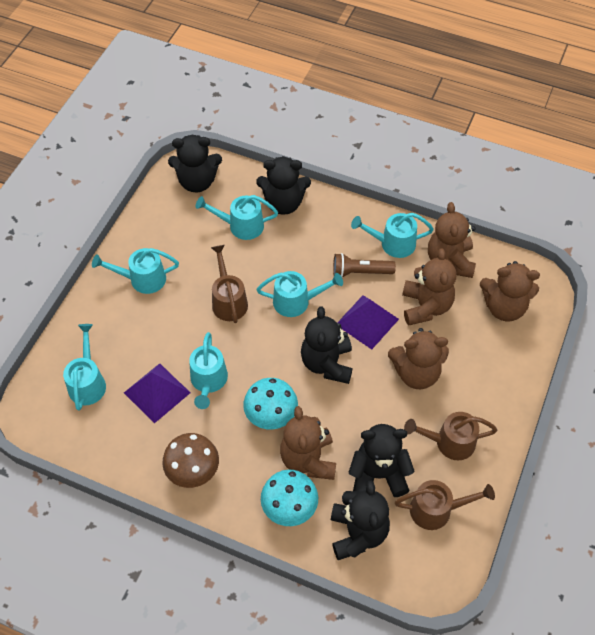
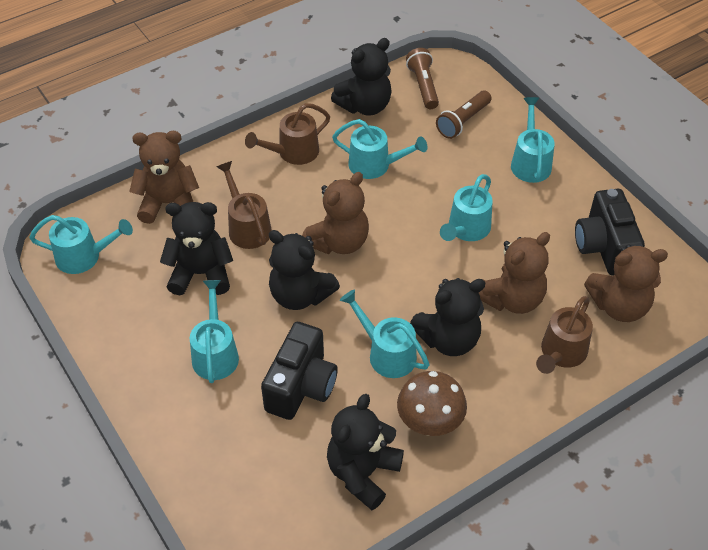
black camera: 0 -> 2
brown flashlight: 1 -> 2
brown teddy bear: 5 -> 4
purple pyramid: 2 -> 0
turquoise mushroom: 2 -> 0

